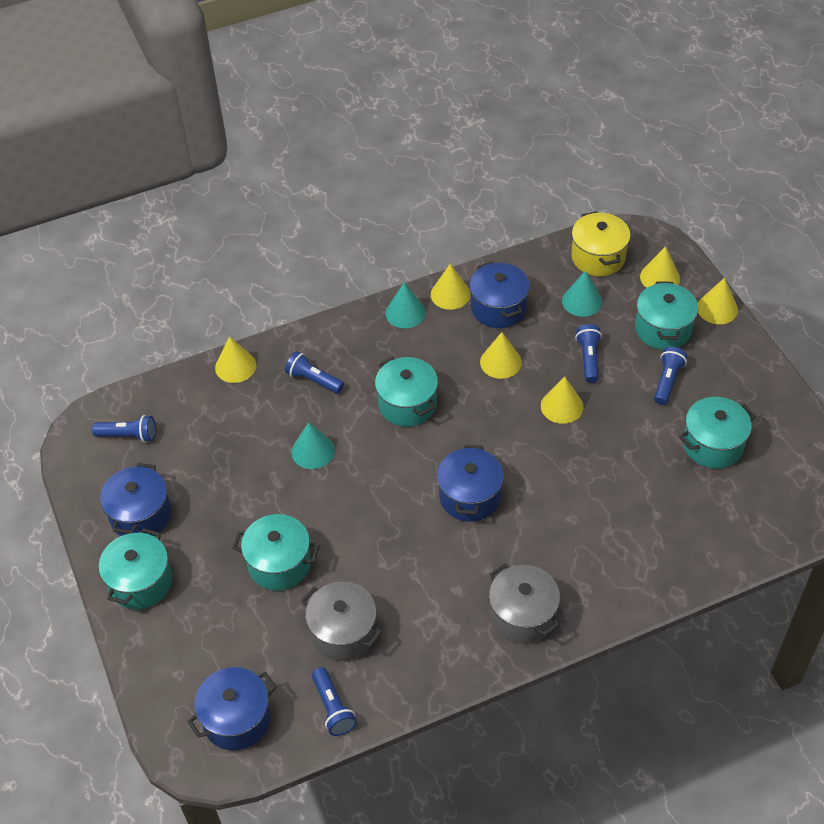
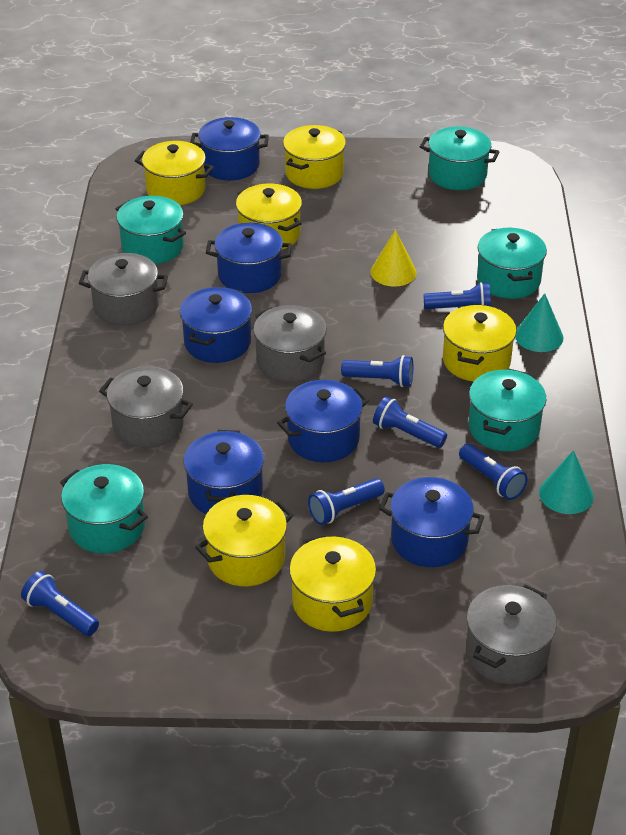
blue flashlight: 5 -> 6
blue pot: 4 -> 6
grey pot: 2 -> 4
turquoise cone: 3 -> 2
yellow cone: 6 -> 1
yellow pot: 1 -> 6

